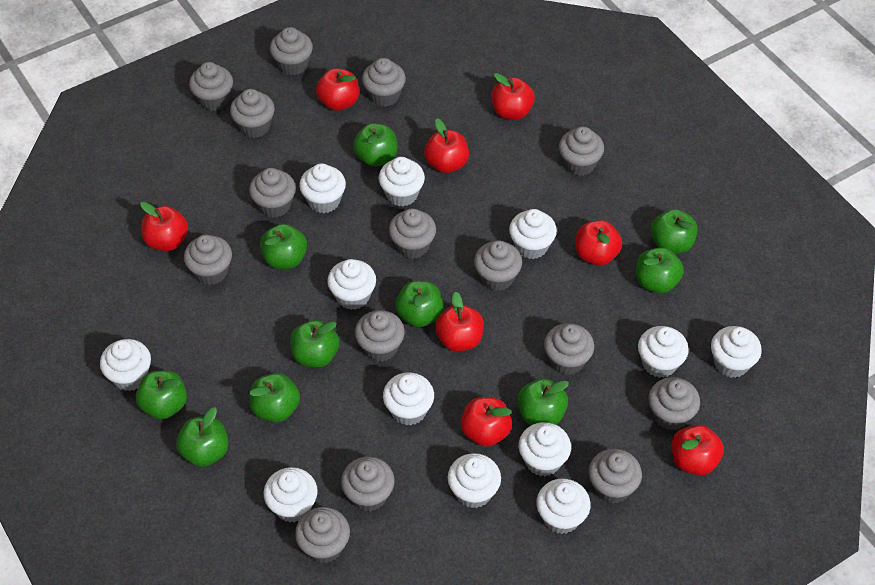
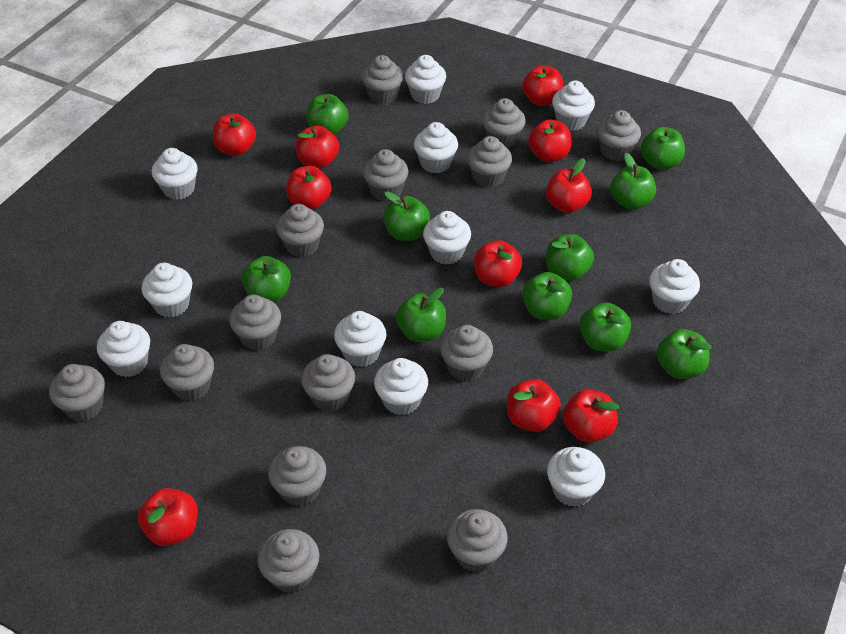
grey cupcake: 15 -> 14
red apple: 8 -> 10
white cupcake: 12 -> 11

